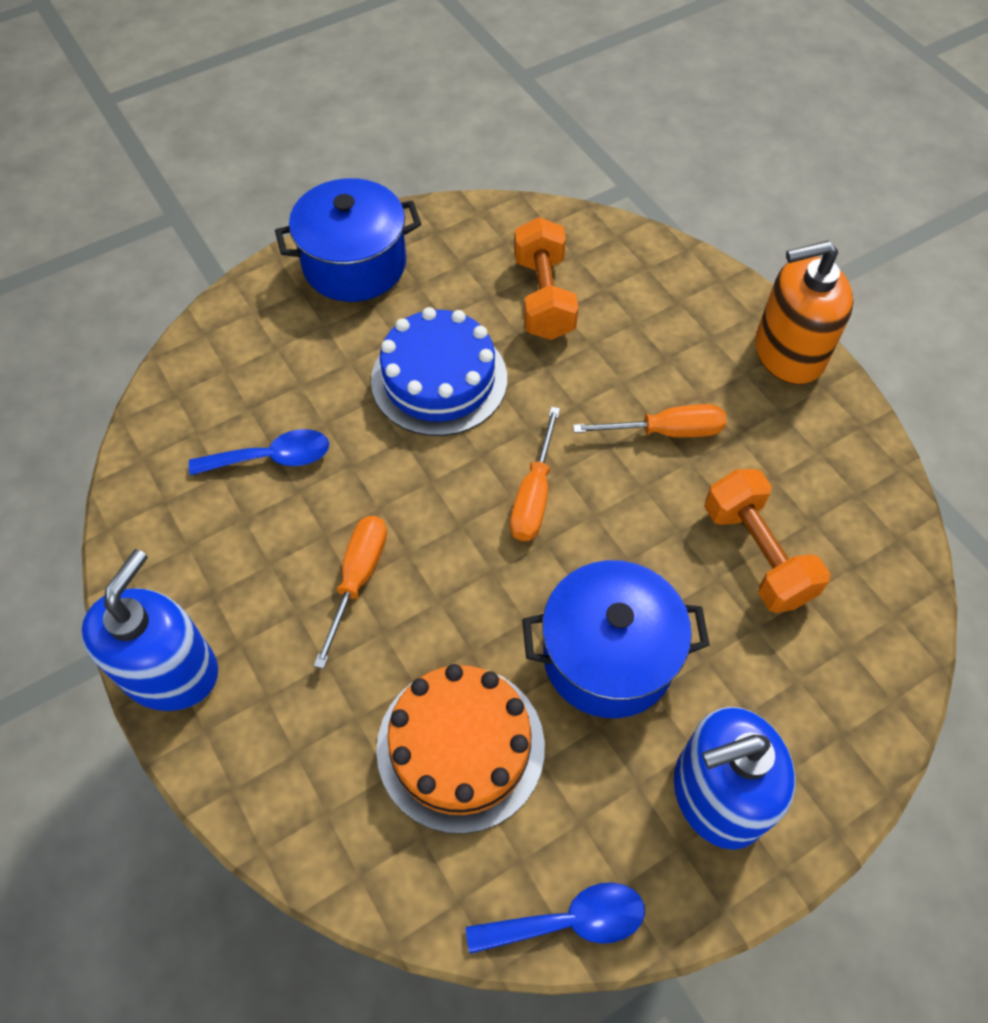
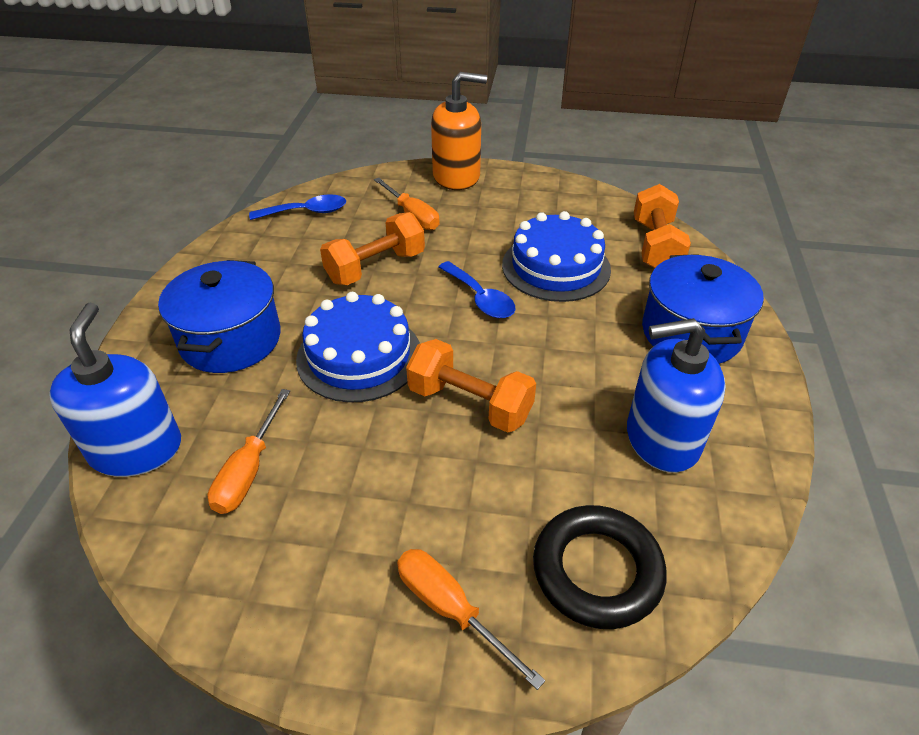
black ring: 0 -> 1
blue cake: 1 -> 2
orange cake: 1 -> 0
orange dumbbell: 2 -> 3

